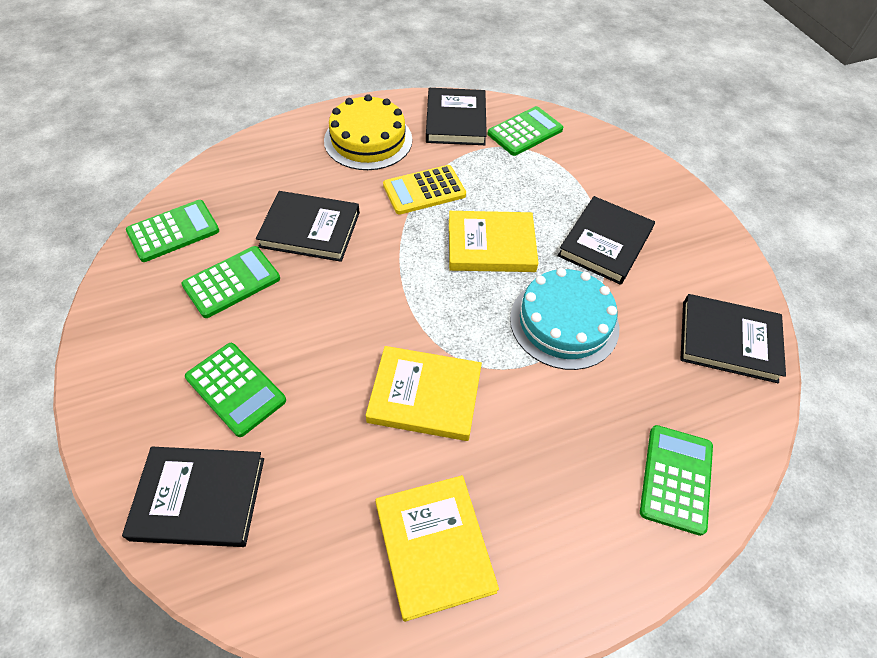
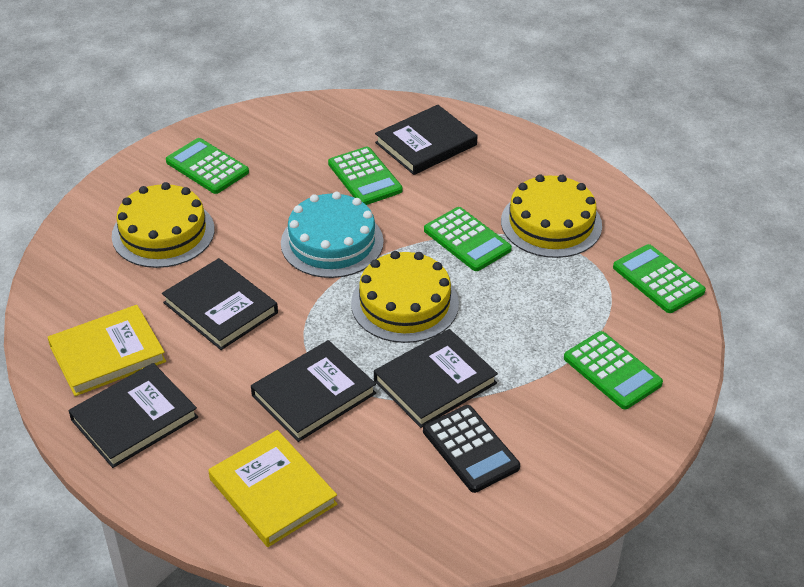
black calculator: 0 -> 1
yellow book: 3 -> 2
yellow cake: 1 -> 3
yellow calculator: 1 -> 0

